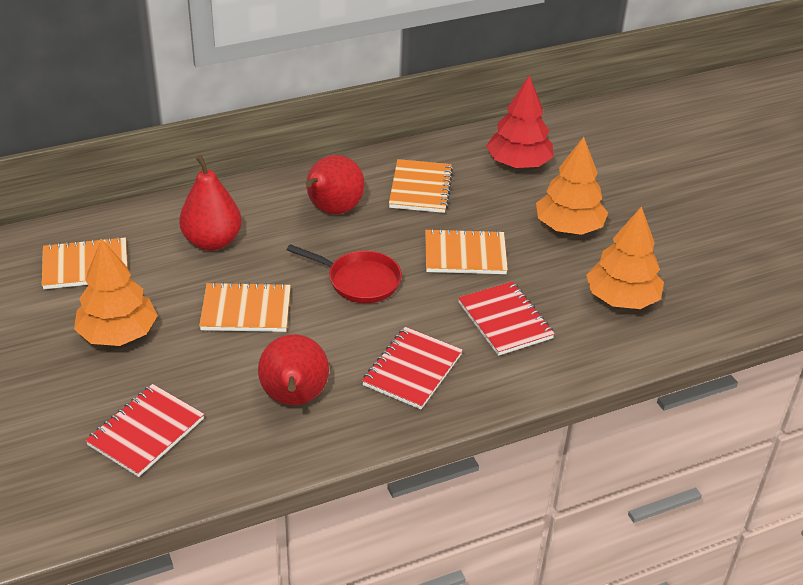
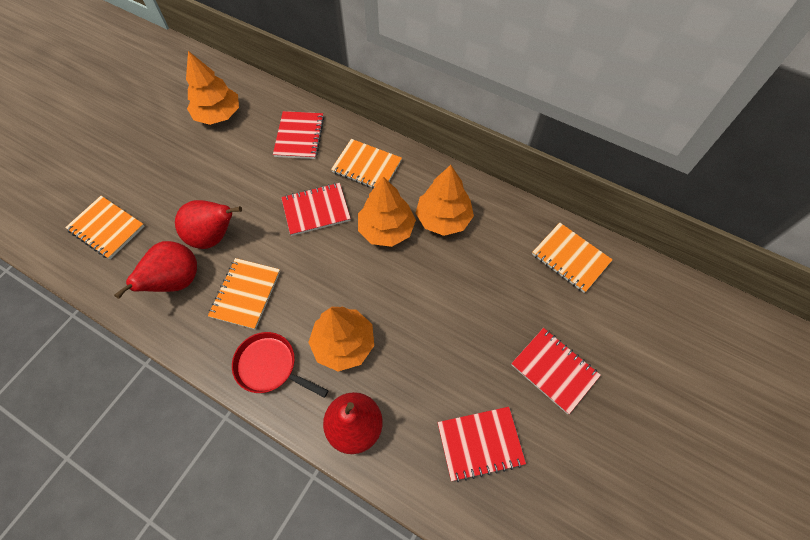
orange tree: 3 -> 4
red notebook: 3 -> 4
red tree: 1 -> 0

